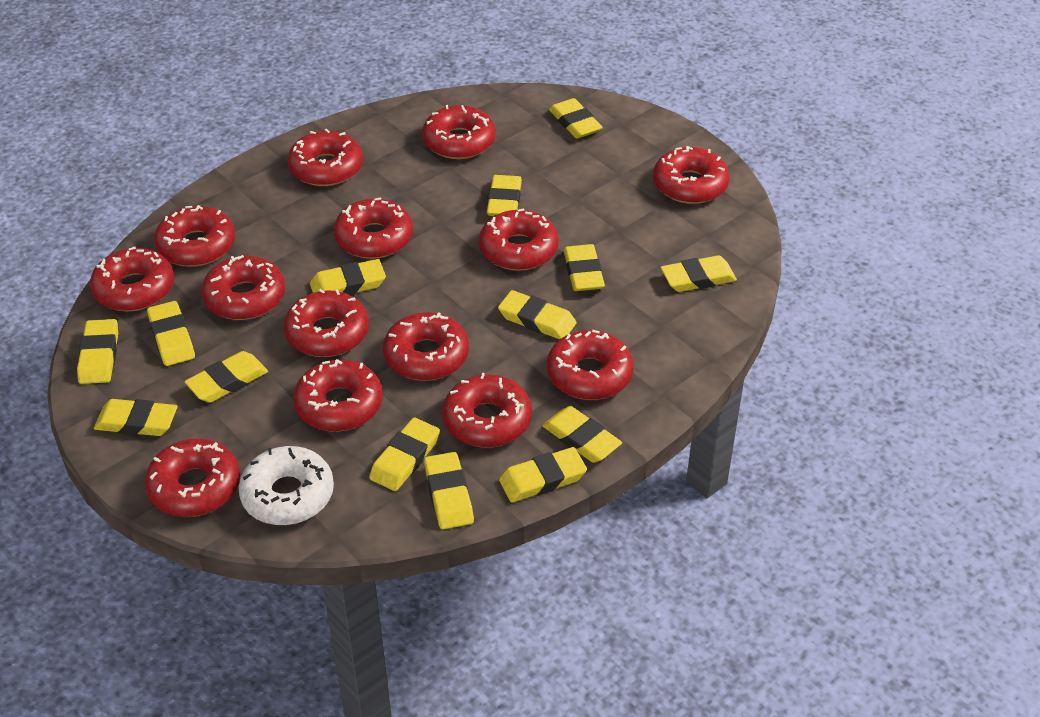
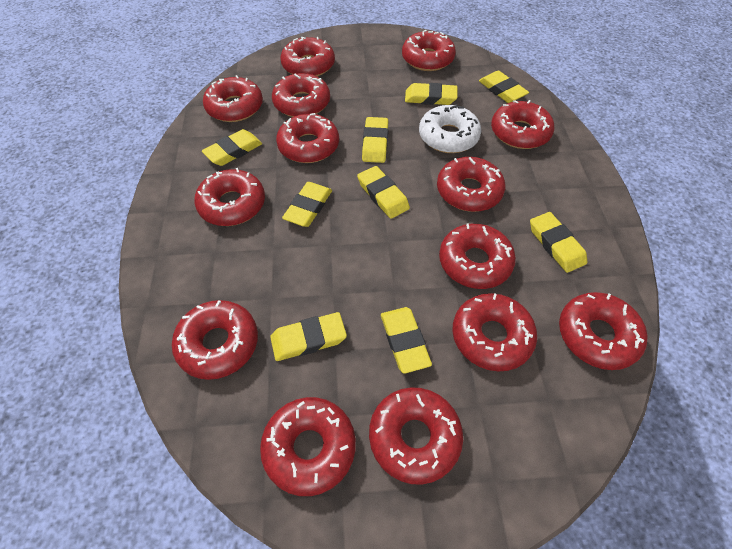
yellow eraser: 14 -> 9

